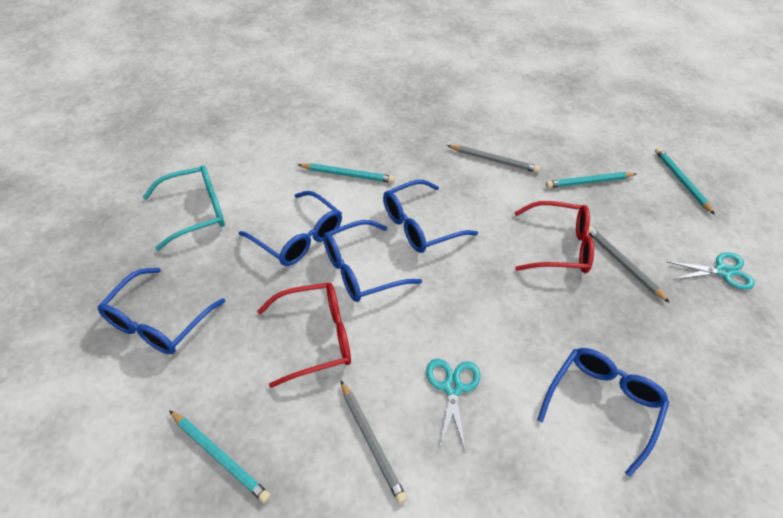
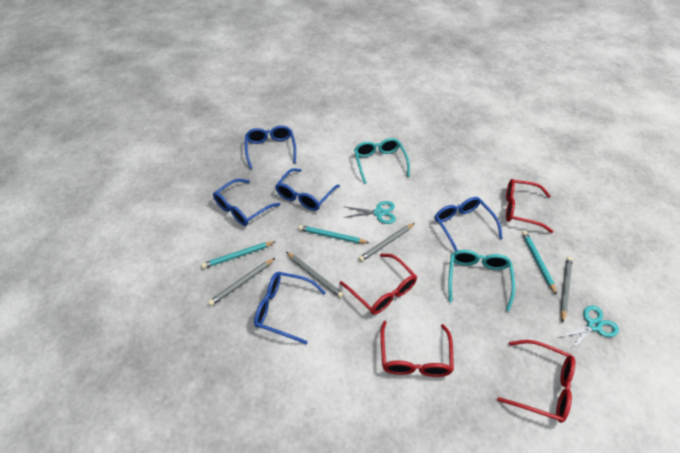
grey pencil: 3 -> 4
red glasses: 2 -> 4
turquoise glasses: 1 -> 2
turquoise pencil: 4 -> 3

